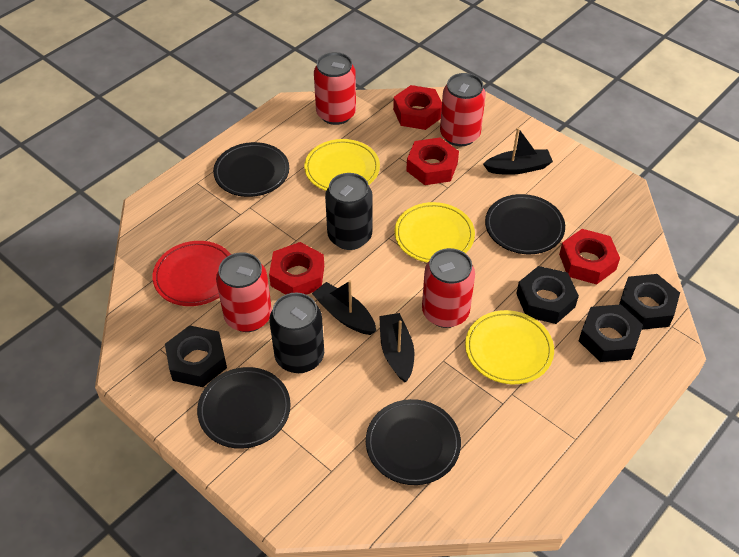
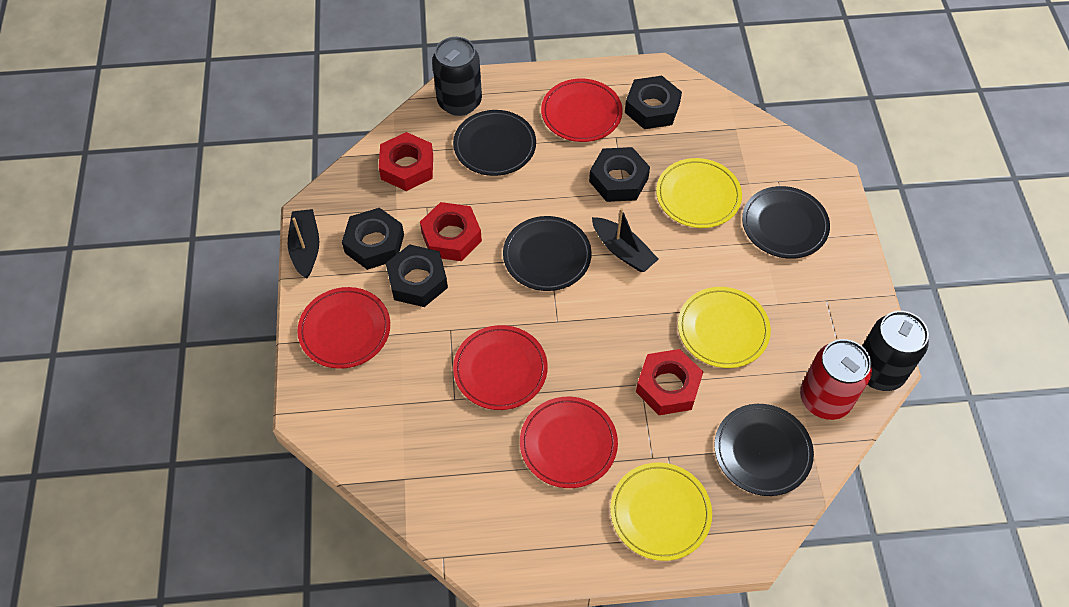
black boat: 3 -> 2
red can: 4 -> 1
red nut: 4 -> 3
red plate: 1 -> 4

